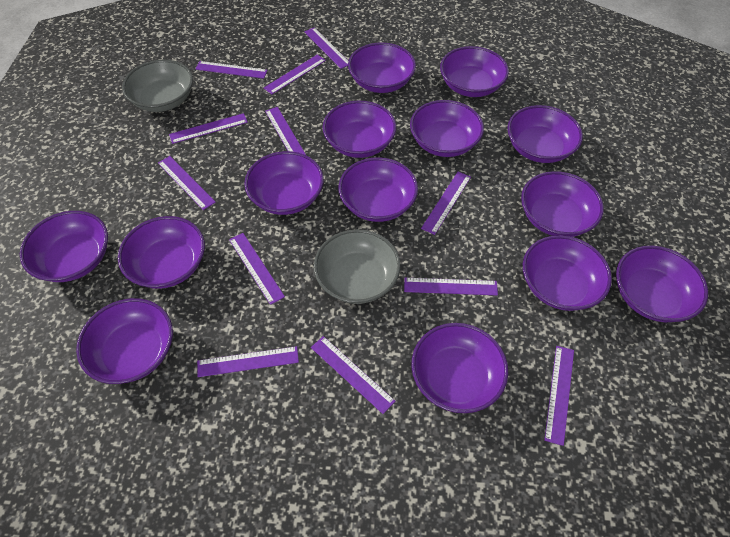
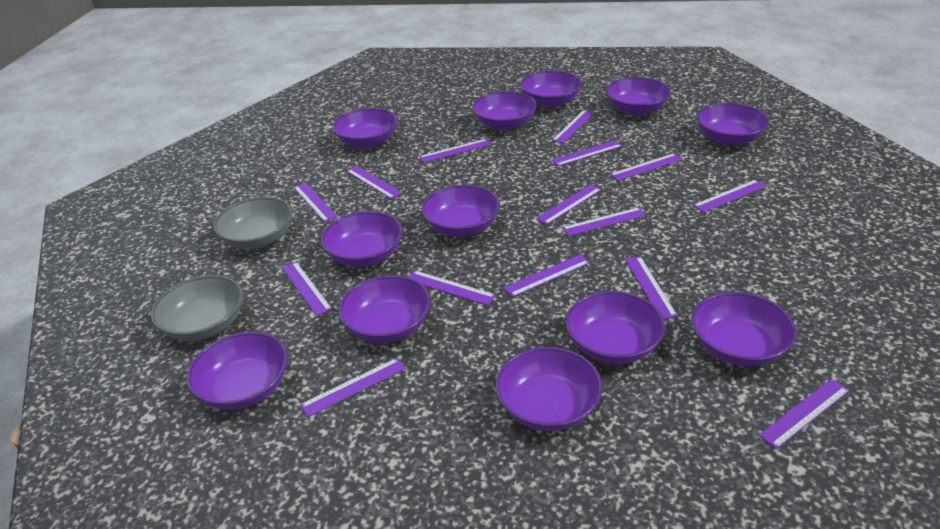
purple bowl: 14 -> 12
purple ruler: 12 -> 15

